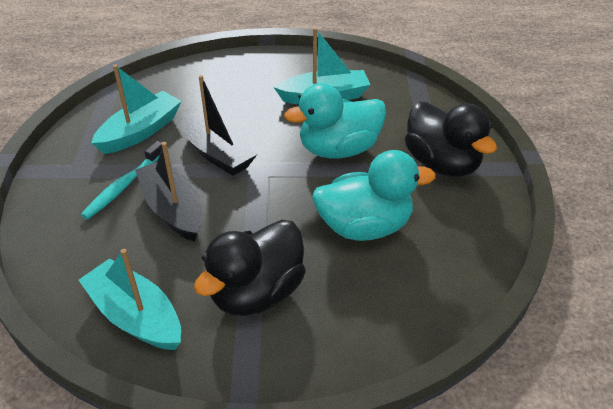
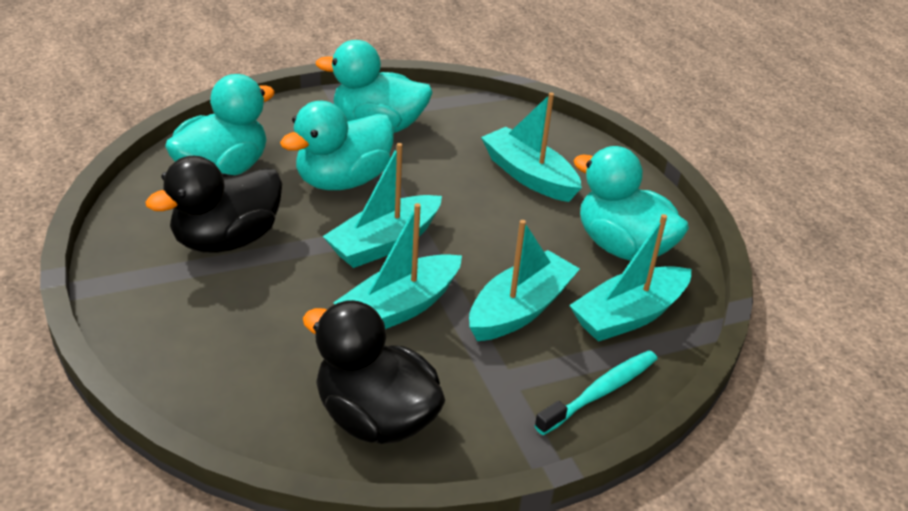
black boat: 2 -> 0
turquoise boat: 3 -> 5
turquoise duck: 2 -> 4

